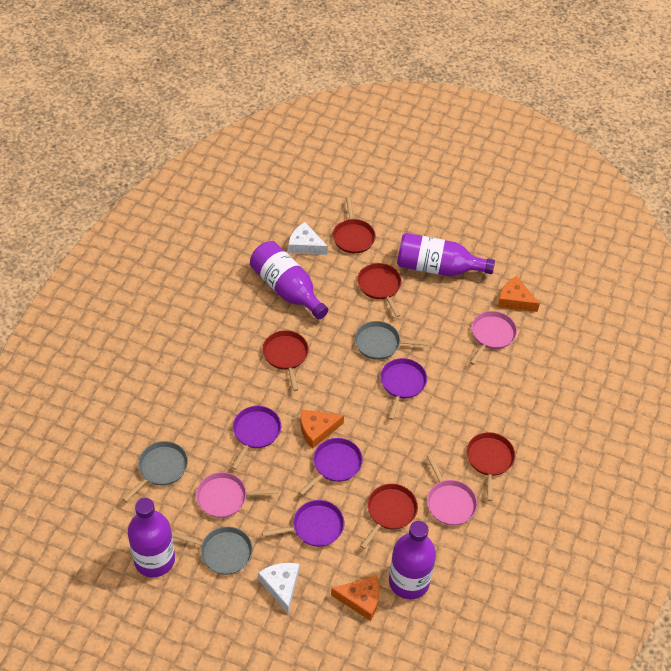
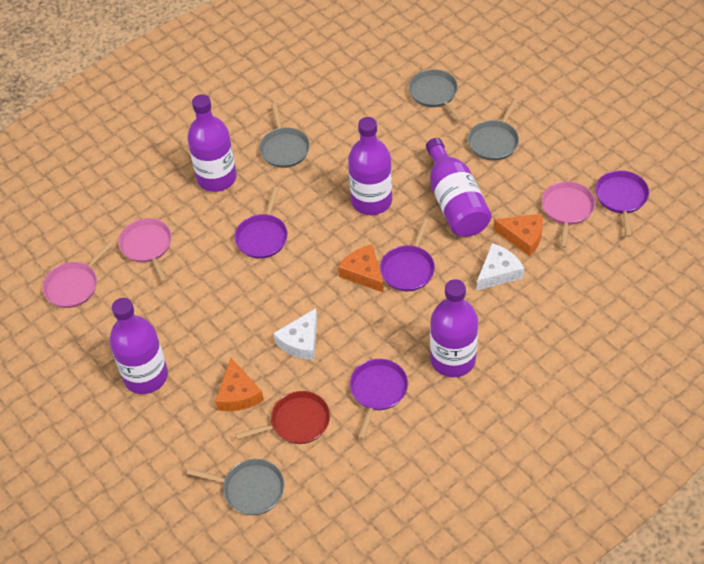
grey pan: 3 -> 4
purple bottle: 4 -> 5
red pan: 5 -> 1

